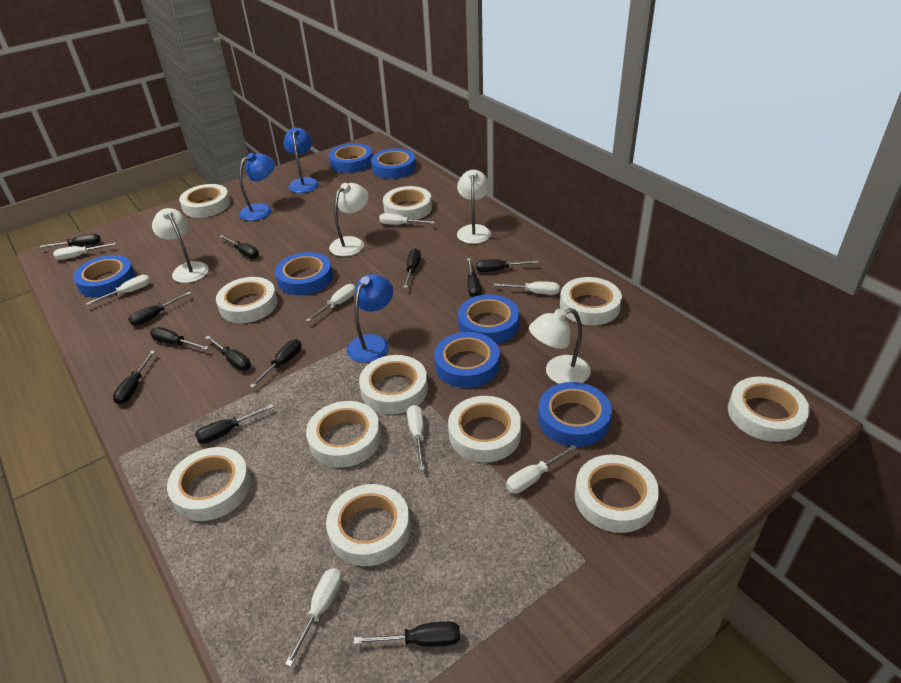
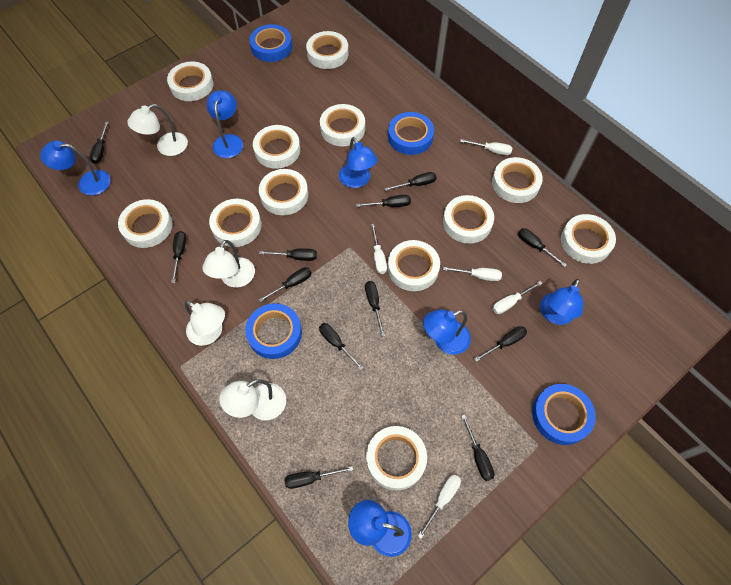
blue lamp: 3 -> 6
blue tape: 7 -> 4
white screwdriver: 8 -> 5
white tape: 11 -> 12

